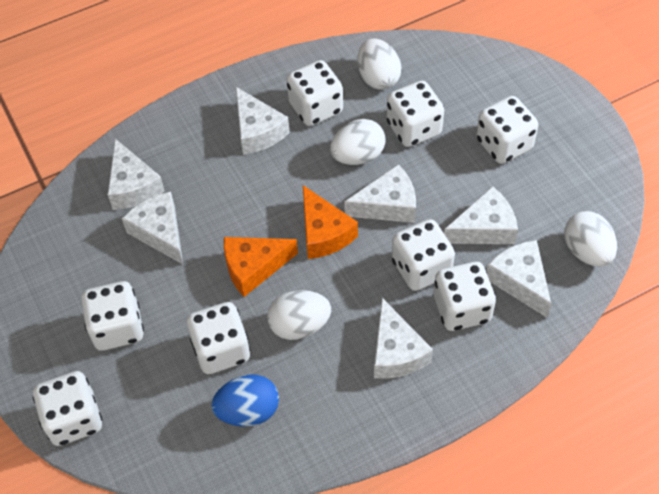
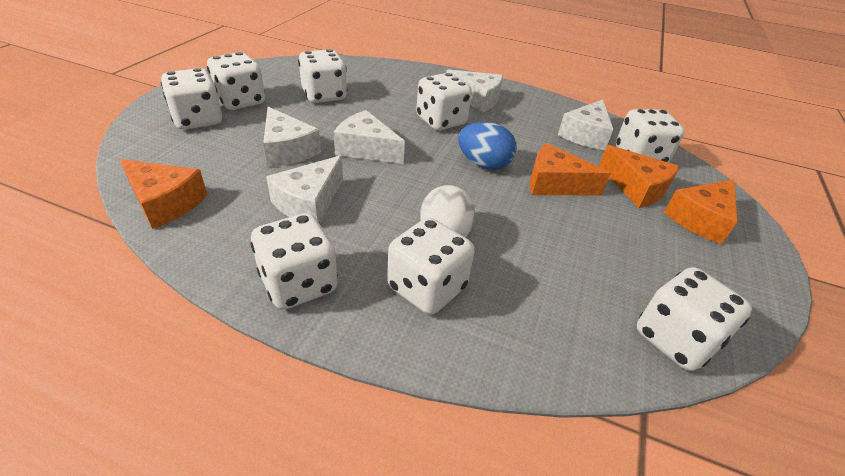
orange cheese: 2 -> 4
white cheese: 7 -> 5
white egg: 4 -> 1

